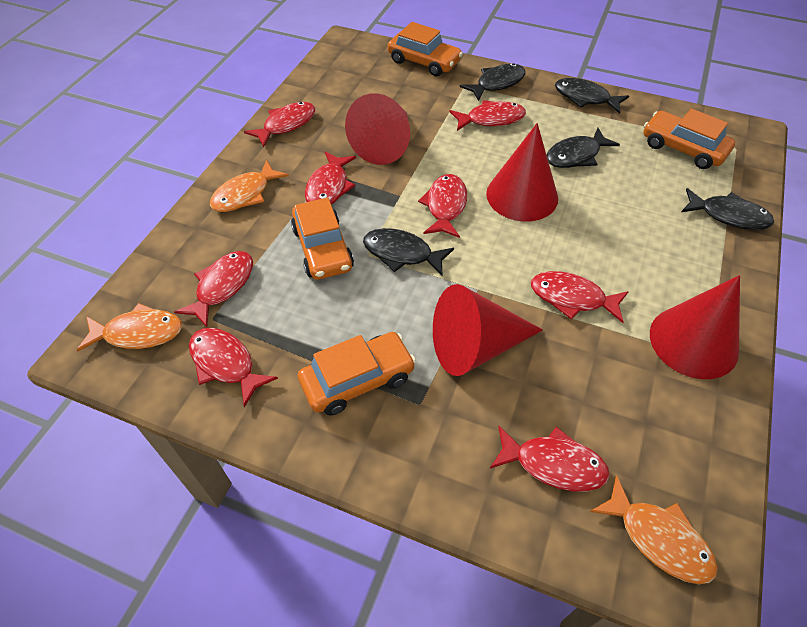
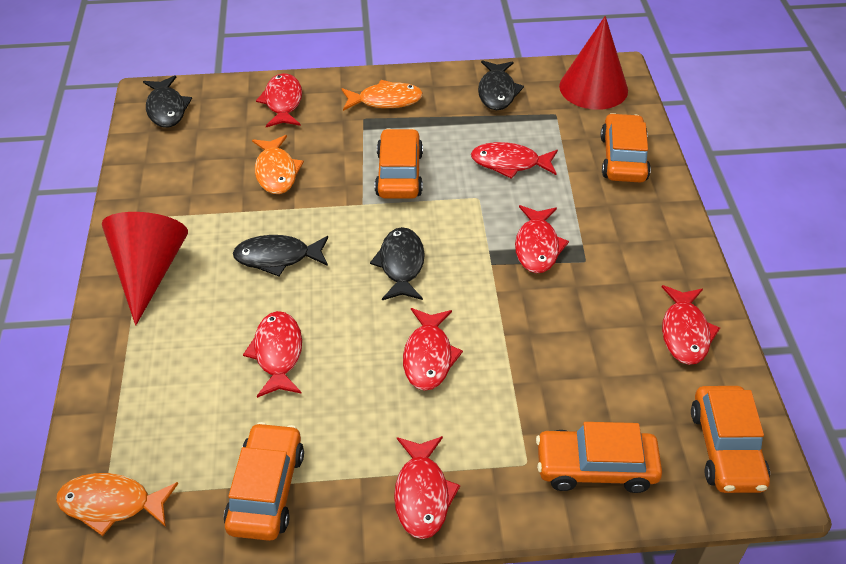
black fish: 5 -> 4
orange car: 4 -> 5
red cone: 4 -> 2
red fish: 8 -> 7

